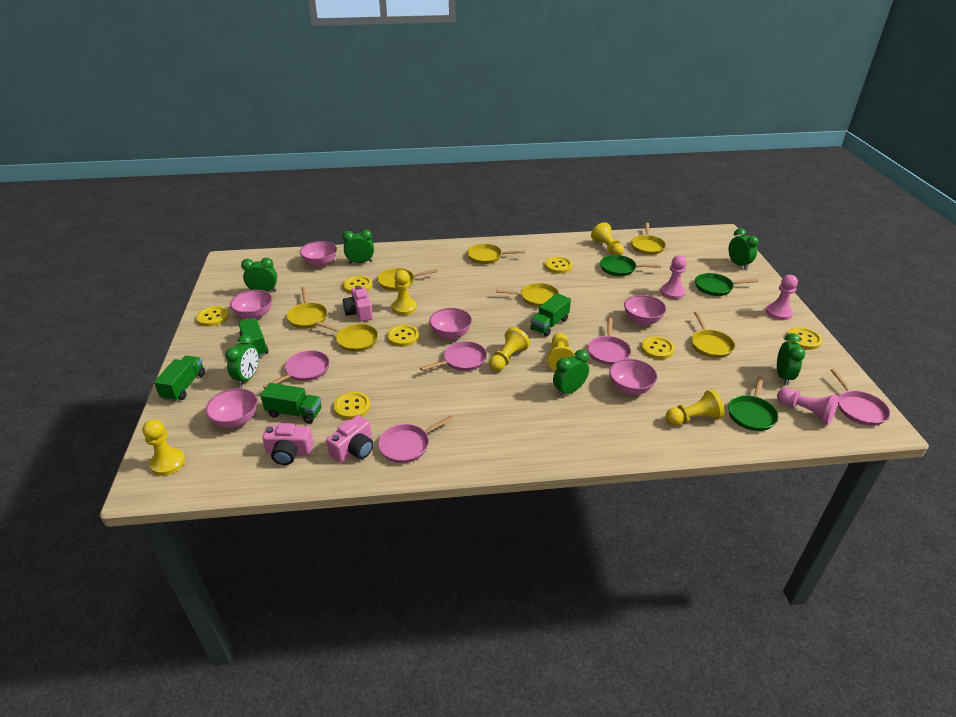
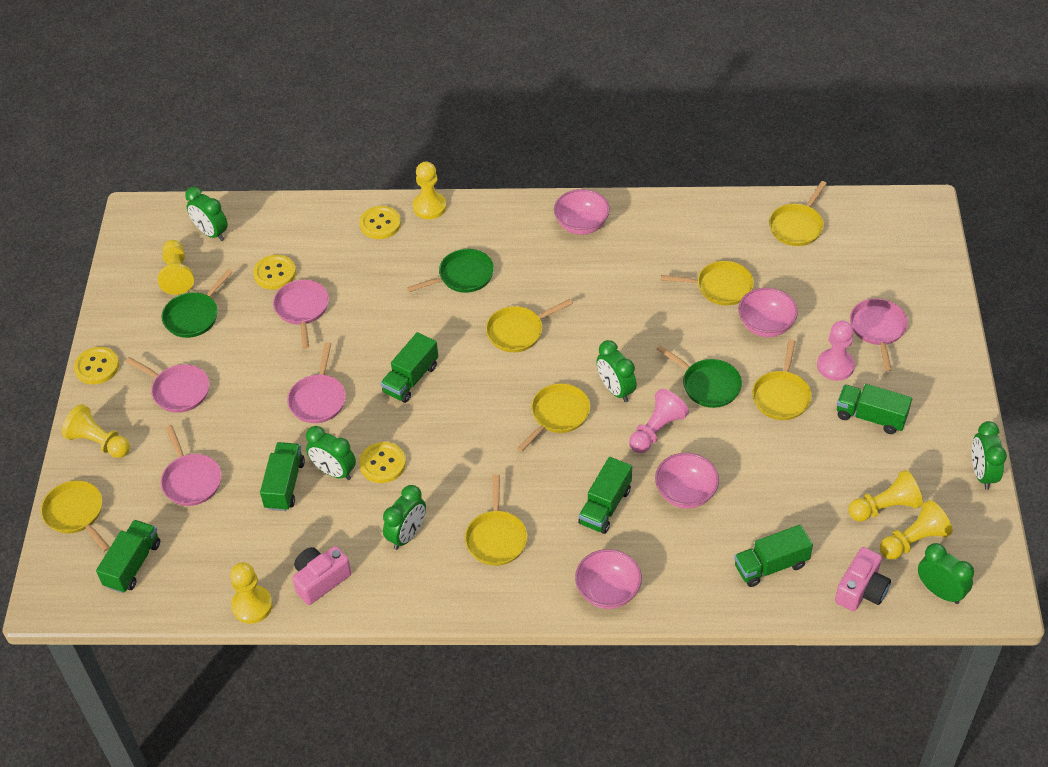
green truck: 4 -> 6
pink bowl: 6 -> 4
pink camera: 3 -> 2
pink pawn: 3 -> 2
yellow button: 7 -> 4

